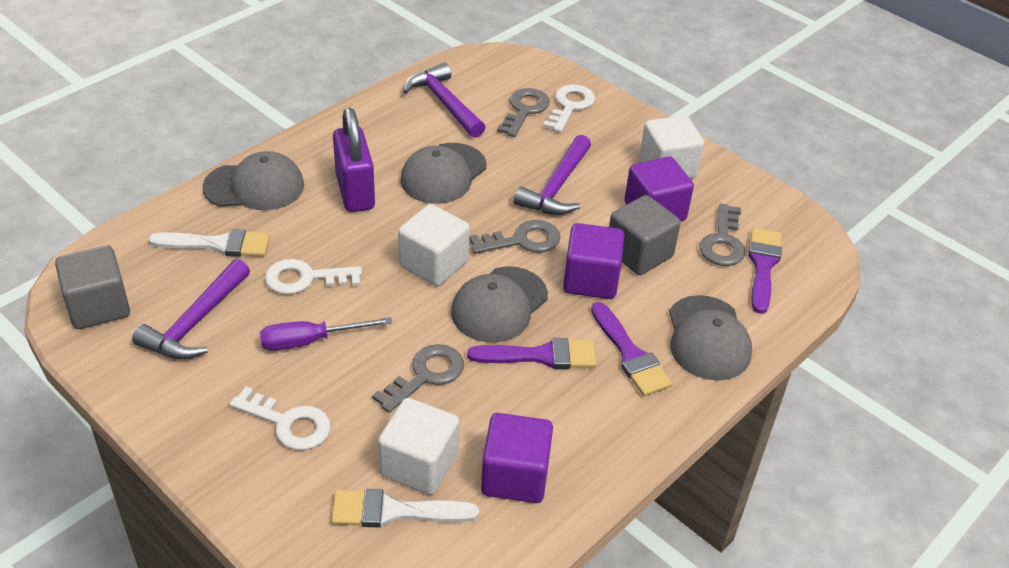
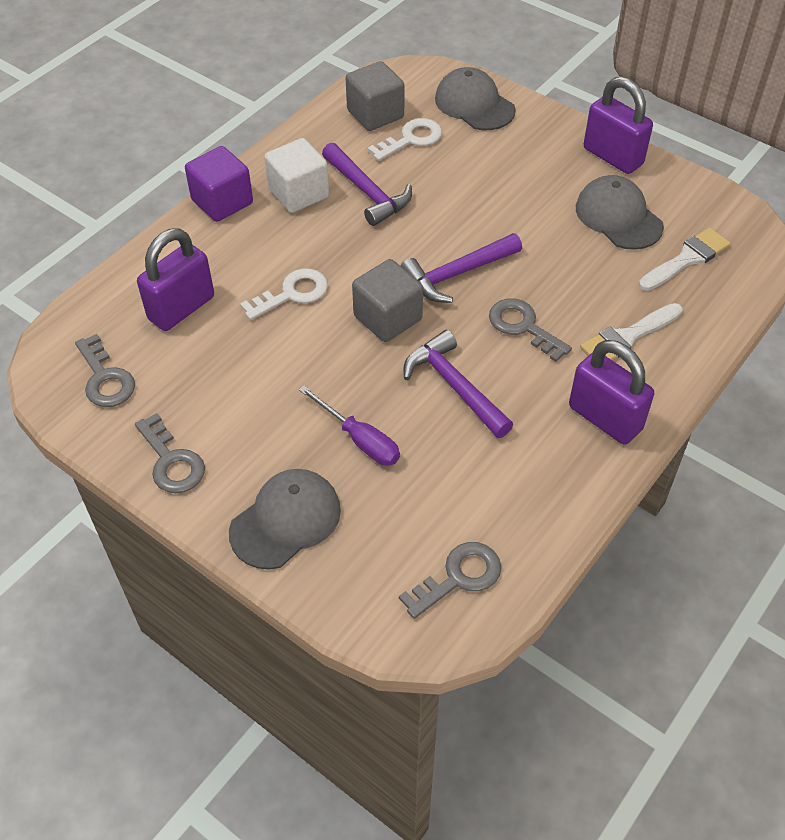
grey cap: 4 -> 3
purple brush: 3 -> 0
purple cube: 3 -> 1
purple padlock: 1 -> 3
white cube: 3 -> 1
white key: 3 -> 2

